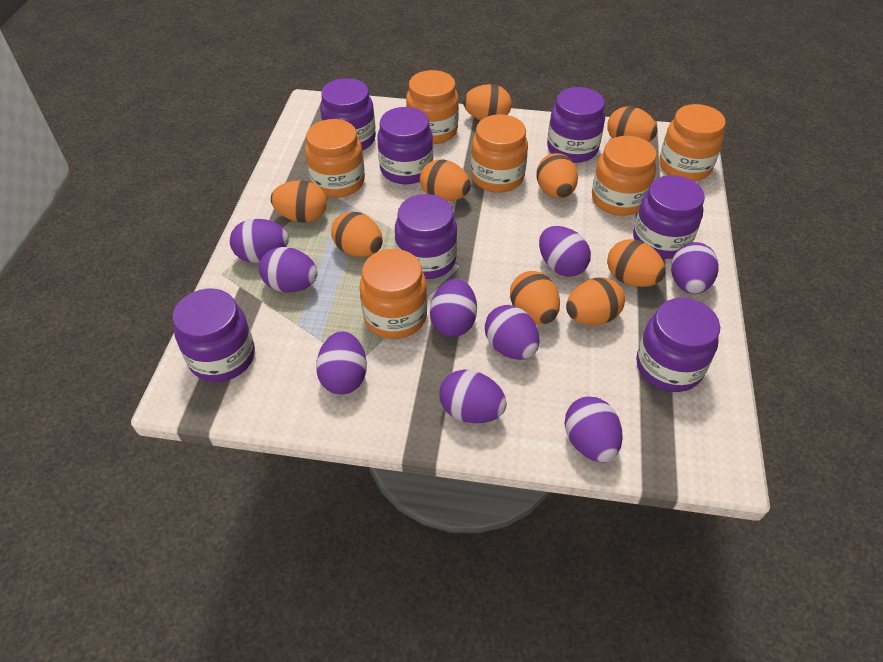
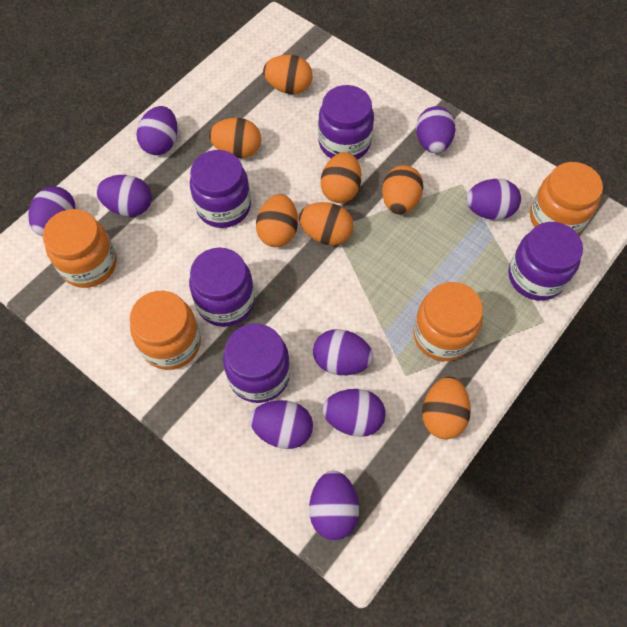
orange egg: 9 -> 7
orange jar: 6 -> 4
purple jar: 7 -> 5

